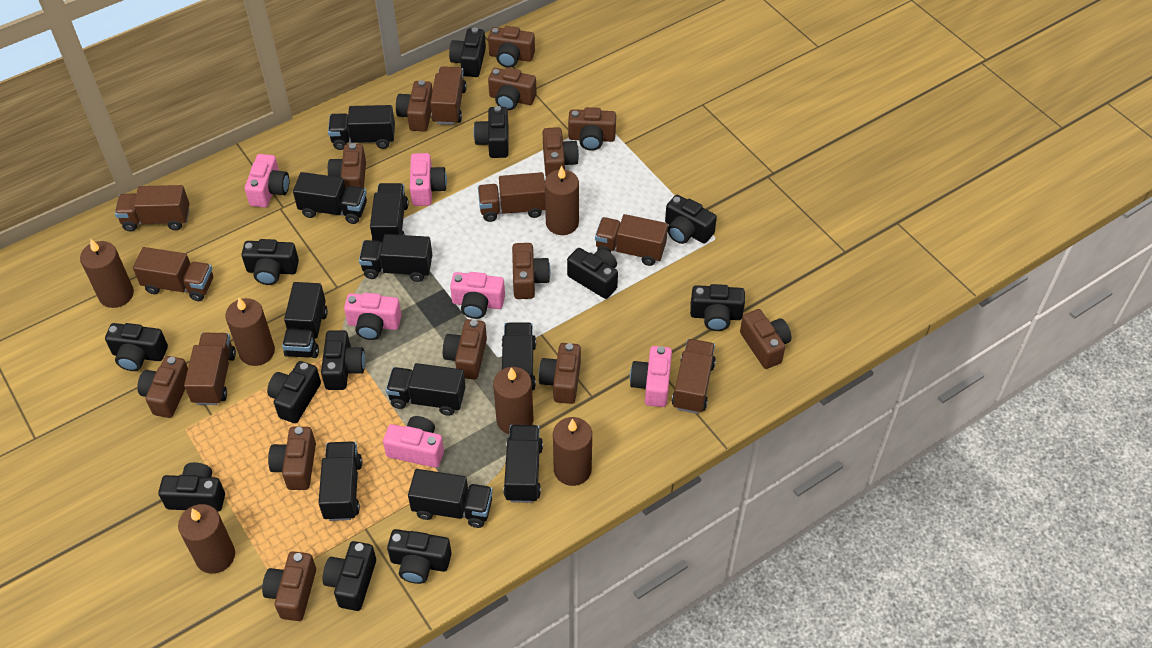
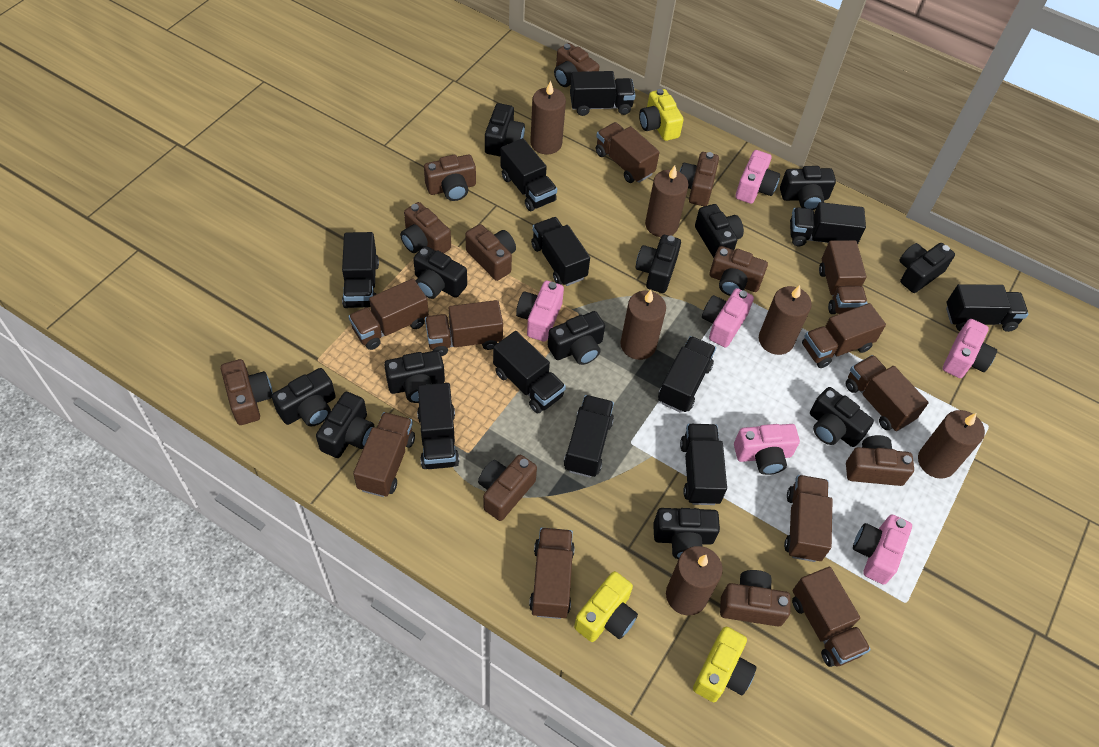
black truck: 10 -> 11
brown camera: 13 -> 10
brown truck: 7 -> 10
yellow camera: 0 -> 3

